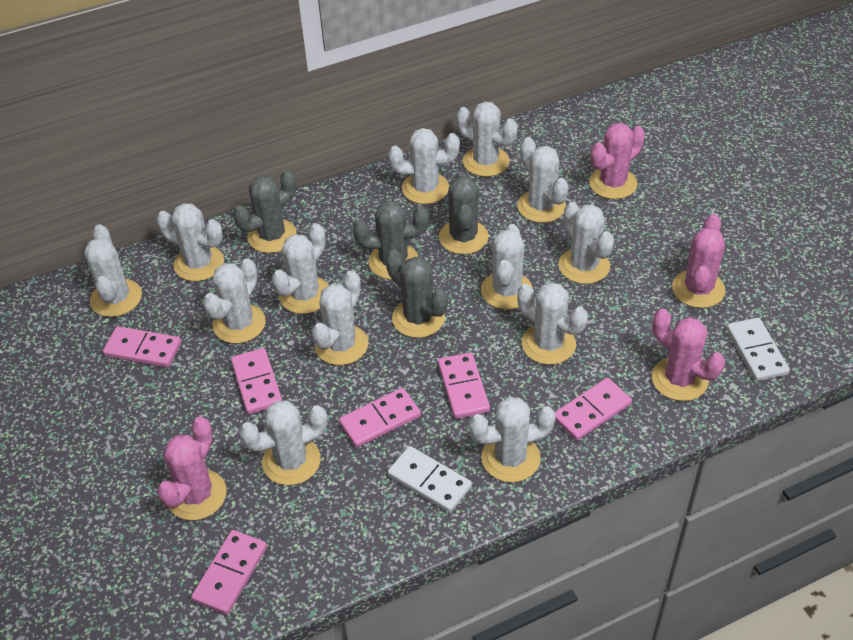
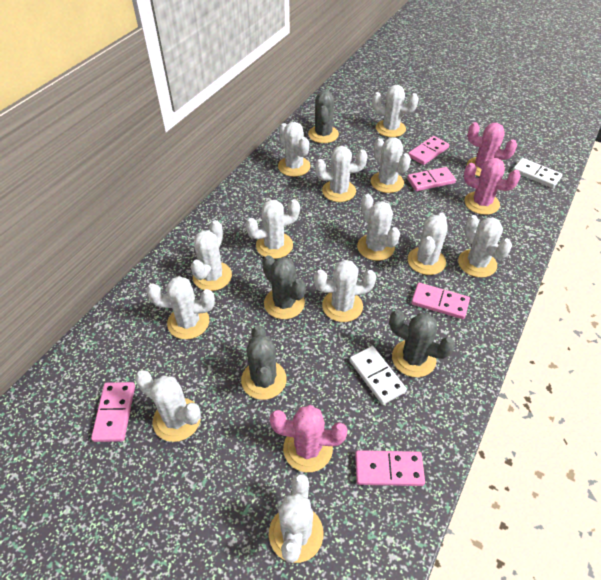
pink cactus: 4 -> 3
pink domino: 6 -> 5

